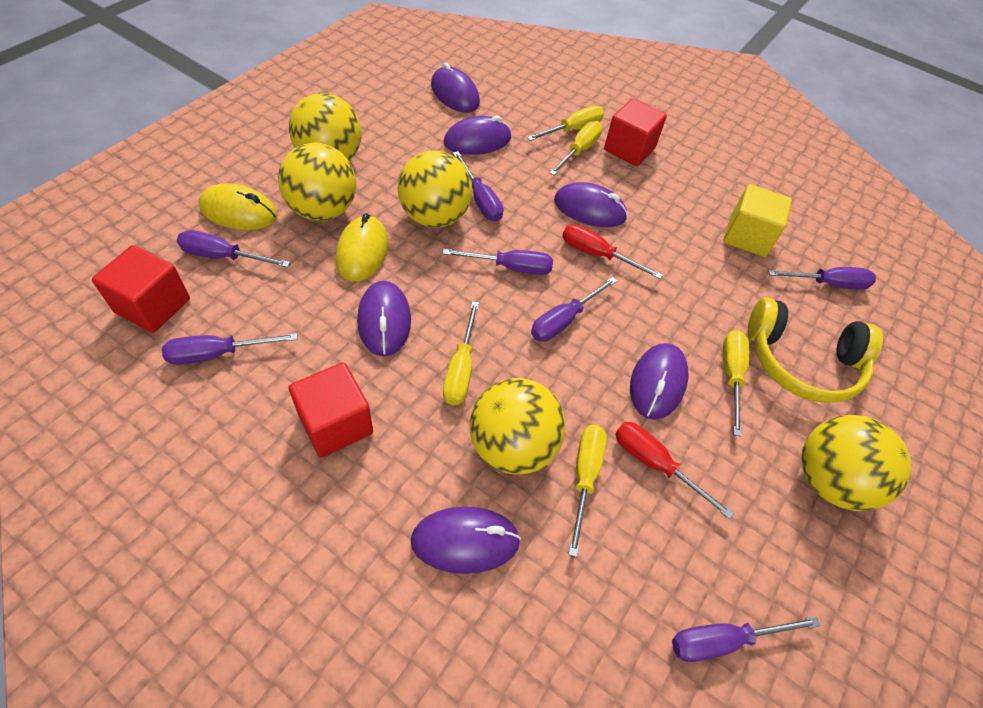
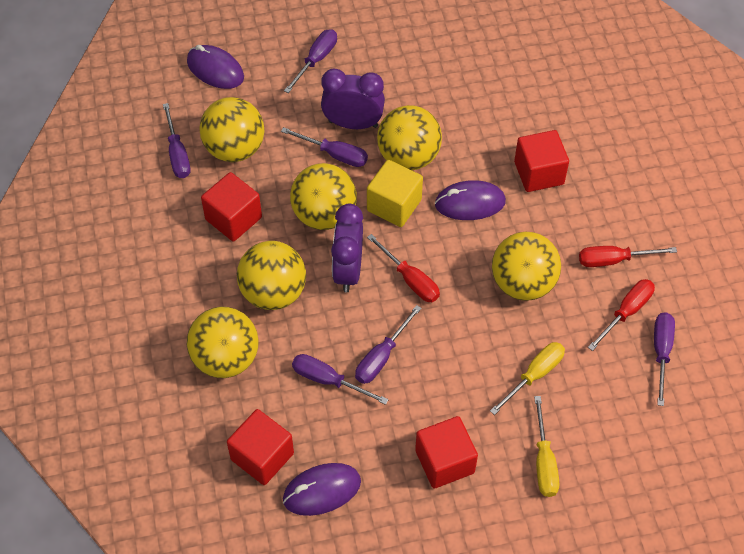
purple clock: 0 -> 2
purple mouse: 6 -> 3
purple screwdriver: 7 -> 6
red cube: 3 -> 4
red screwdriver: 2 -> 3
yellow ball: 5 -> 6
yellow headphones: 1 -> 0
yellow mouse: 2 -> 0
yellow screwdriver: 5 -> 2

